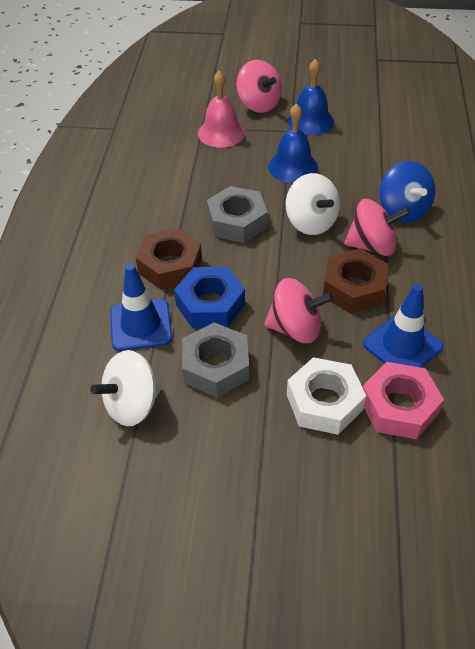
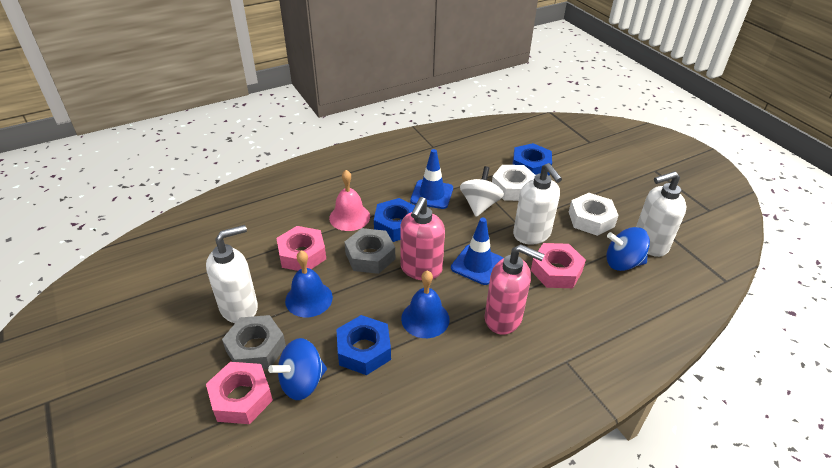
blue nut: 1 -> 3
blue spinning top: 1 -> 2
brown nut: 2 -> 0
pink nut: 1 -> 3
pink soap dispenser: 0 -> 2
pink spinning top: 3 -> 0
white nut: 1 -> 2
white soap dispenser: 0 -> 3
white spinning top: 2 -> 1

